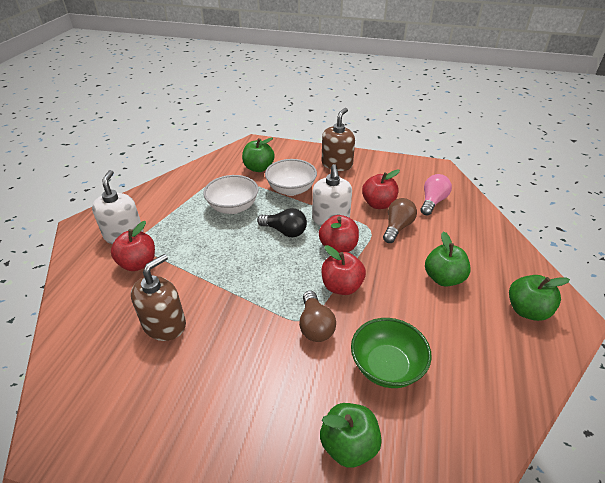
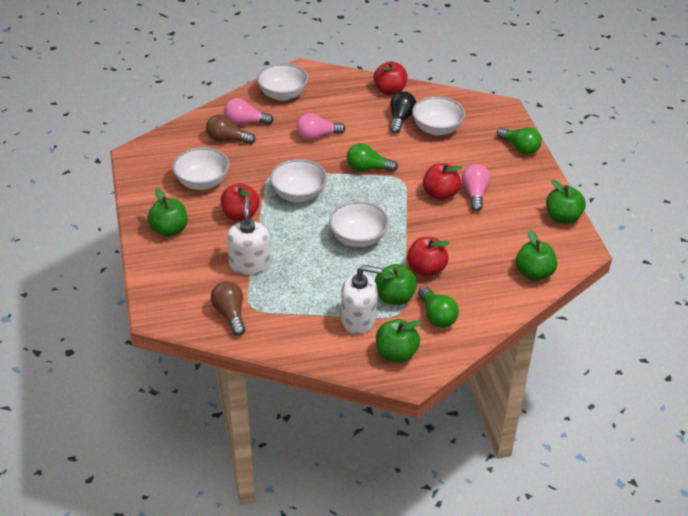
brown soap dispenser: 2 -> 0
green apple: 4 -> 5
green bowl: 1 -> 0
green light bulb: 0 -> 3
pink light bulb: 1 -> 3
white bowl: 2 -> 5

